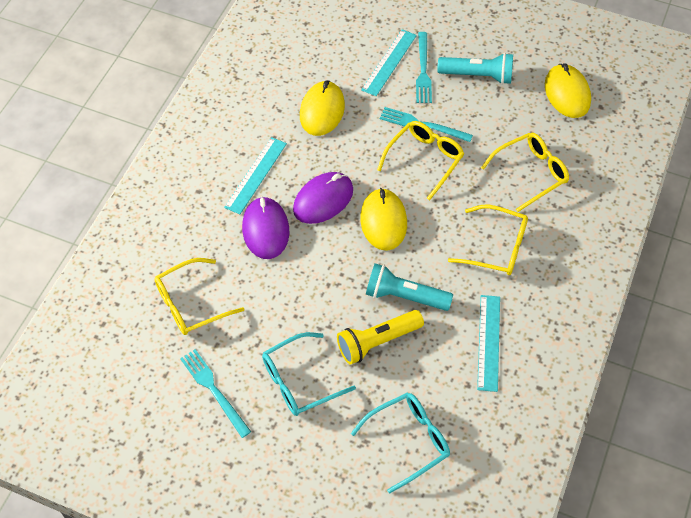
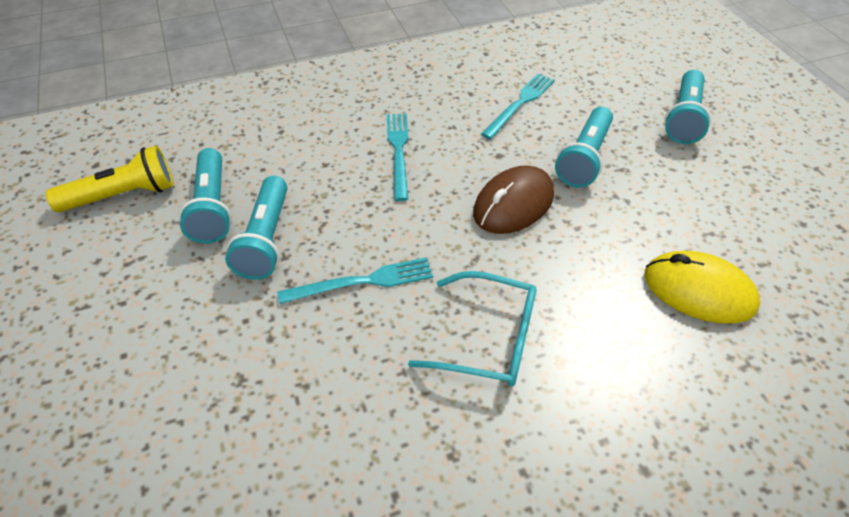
brown mouse: 0 -> 1
purple mouse: 2 -> 0
turquoise flashlight: 2 -> 4
turquoise glasses: 2 -> 1
turquoise ruler: 3 -> 0
yellow glasses: 4 -> 0
yellow mouse: 3 -> 1

